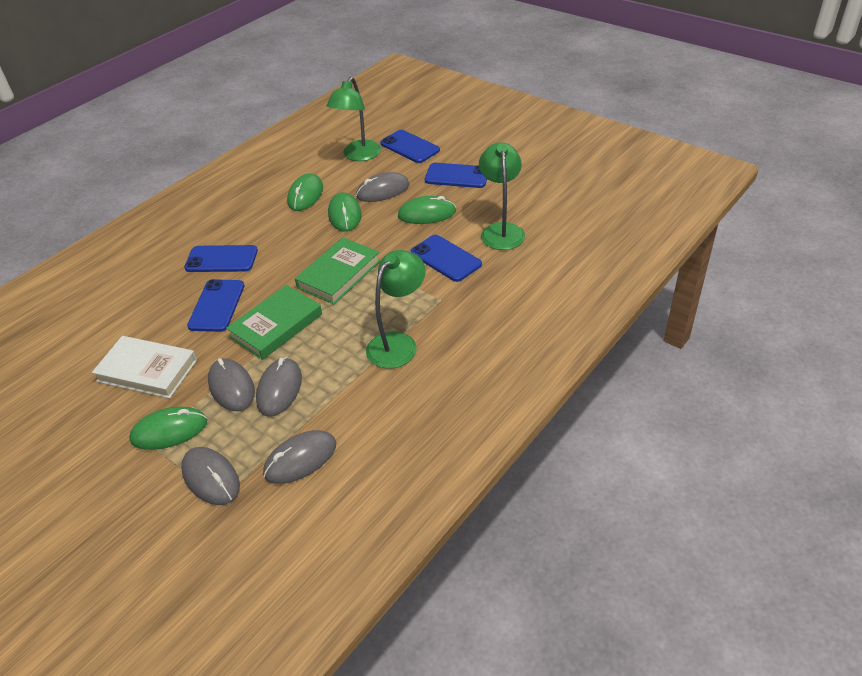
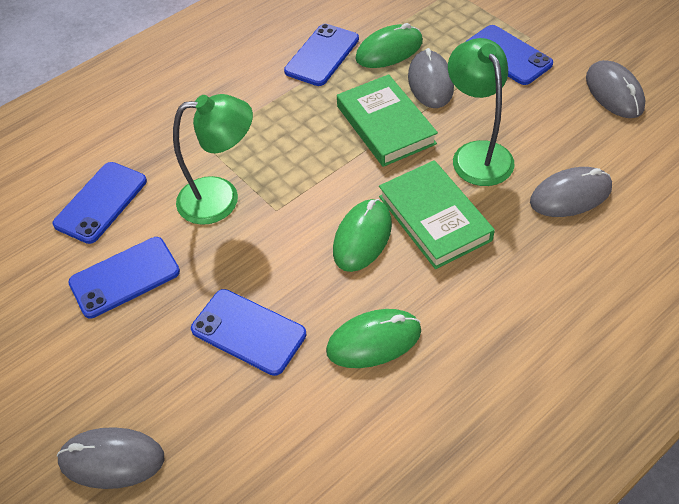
green lamp: 3 -> 2
green mouse: 4 -> 3
grey mouse: 5 -> 4
white book: 1 -> 0

